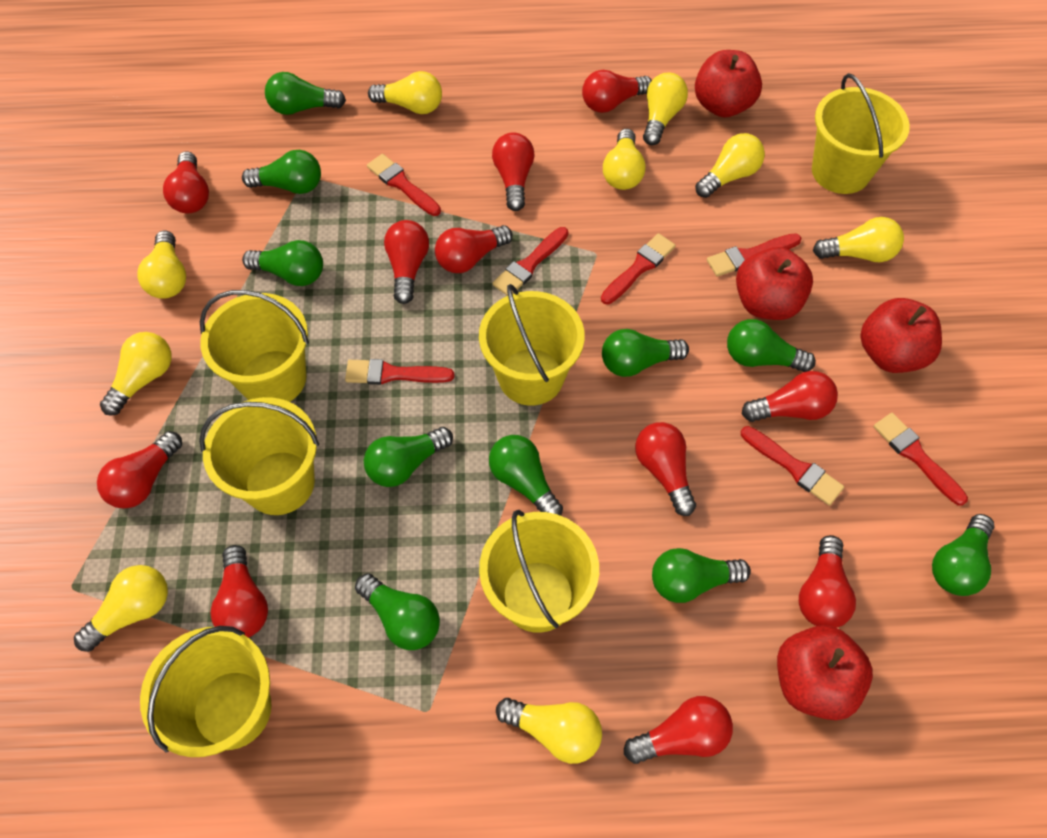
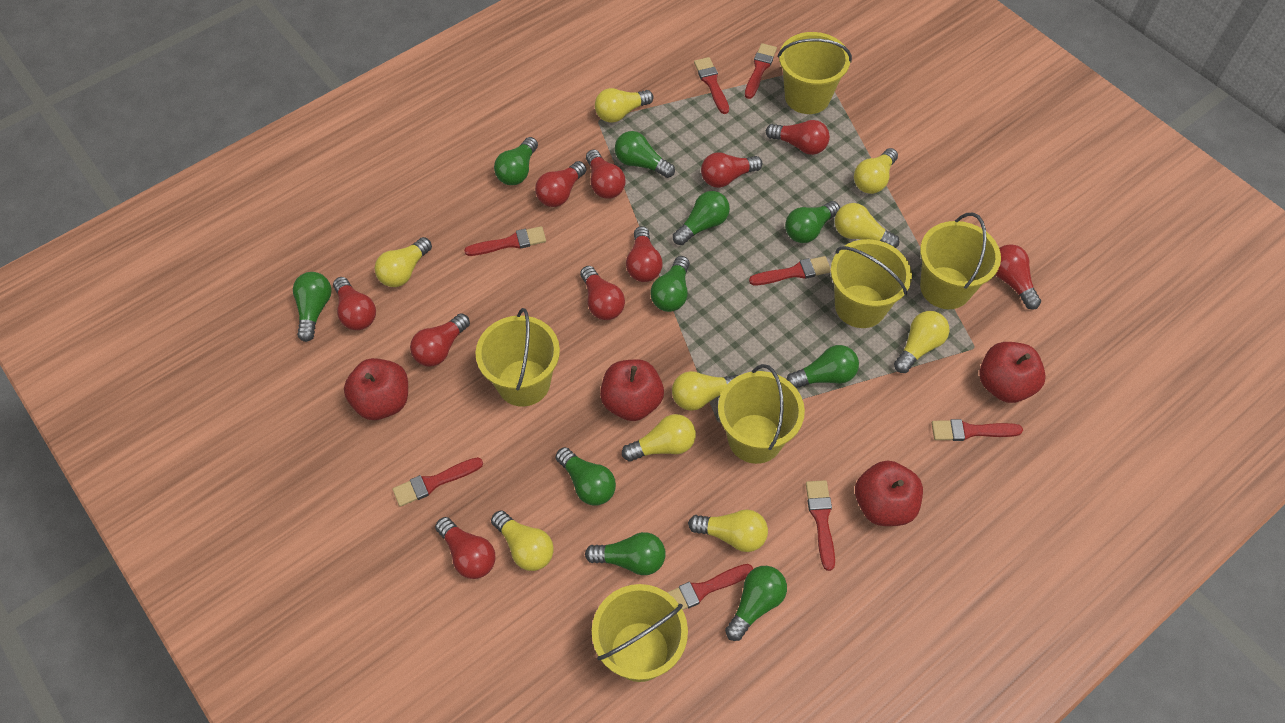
red brush: 7 -> 8
red light bulb: 11 -> 10

